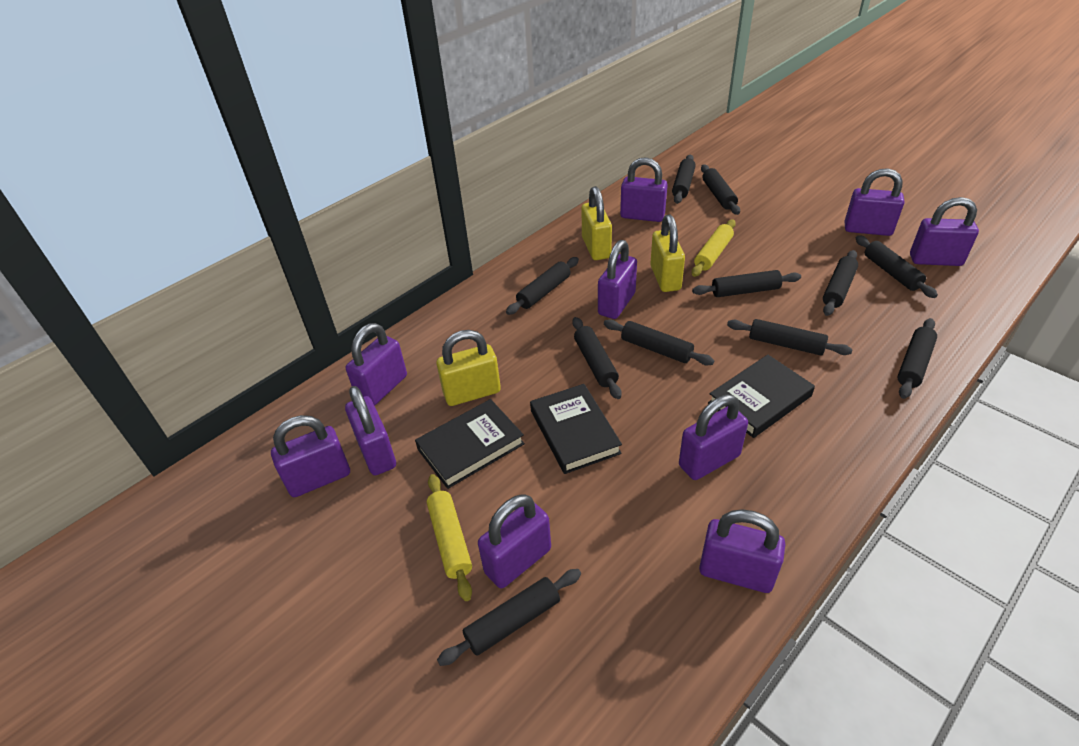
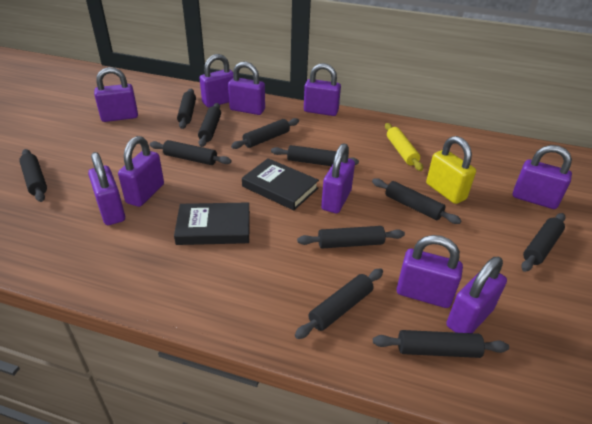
black book: 3 -> 2
yellow padlock: 3 -> 1
yellow rolling pin: 2 -> 1

